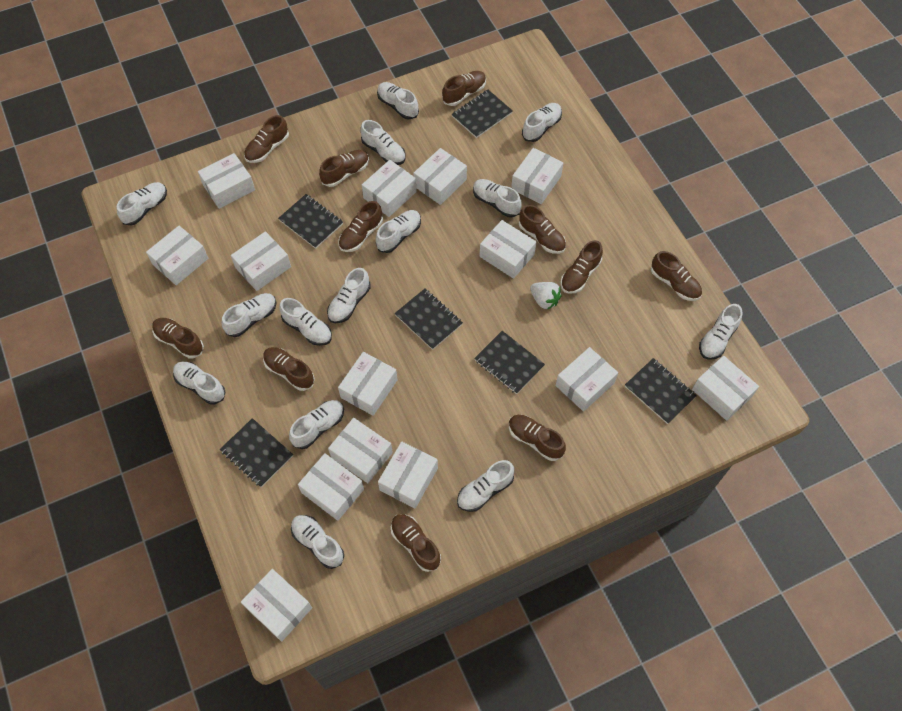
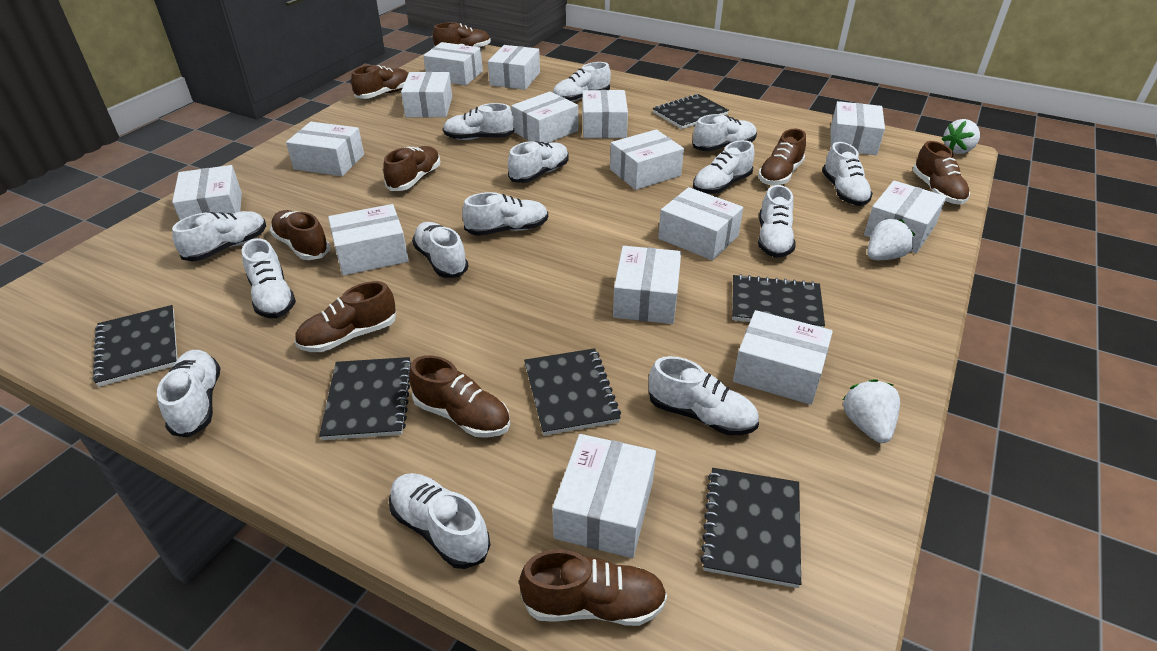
brown shoe: 11 -> 9
white box: 14 -> 15
white strawberry: 1 -> 3

